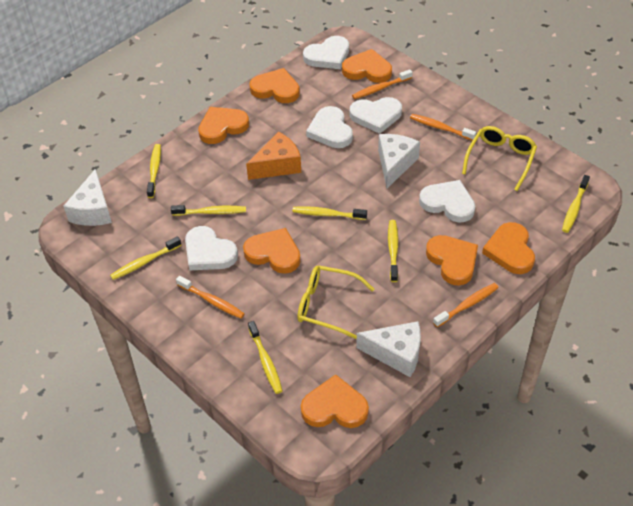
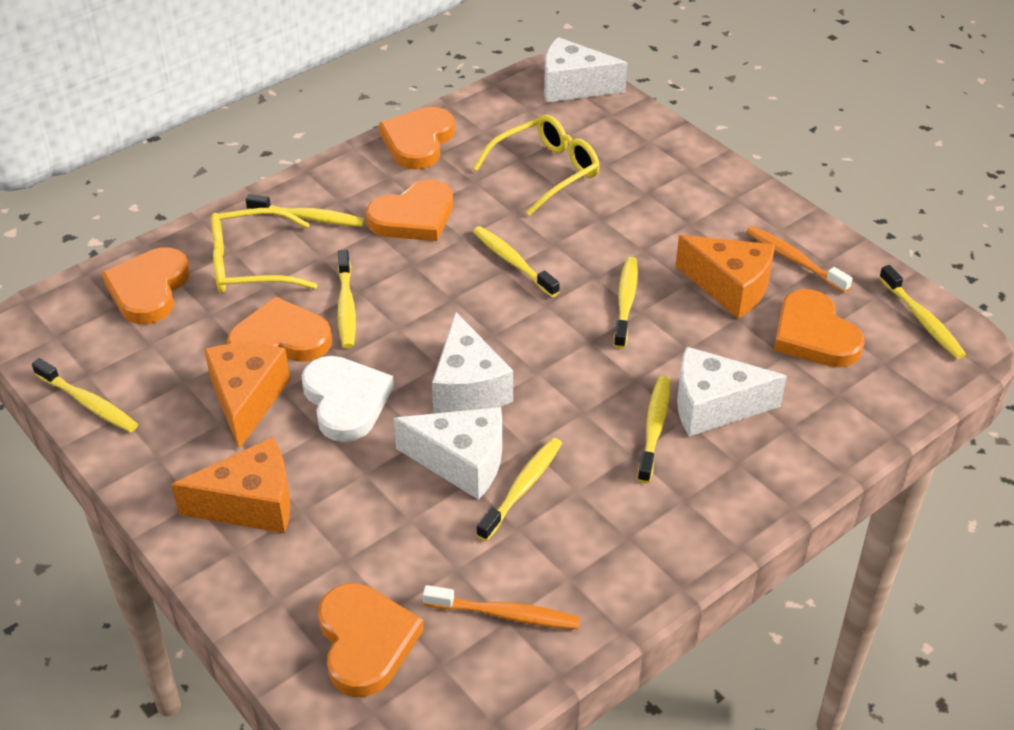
orange cheese: 1 -> 3
orange heart: 7 -> 6
orange toothbrush: 4 -> 2
white cheese: 3 -> 4
white heart: 5 -> 1
yellow toothbrush: 7 -> 8

